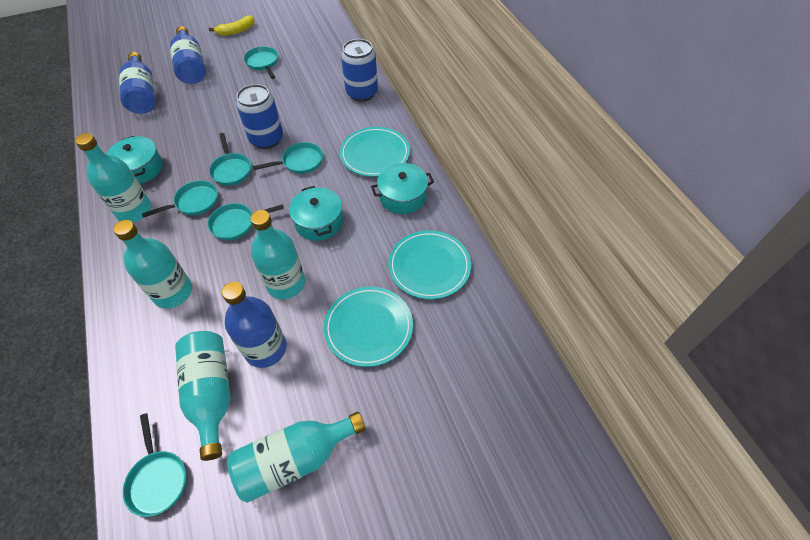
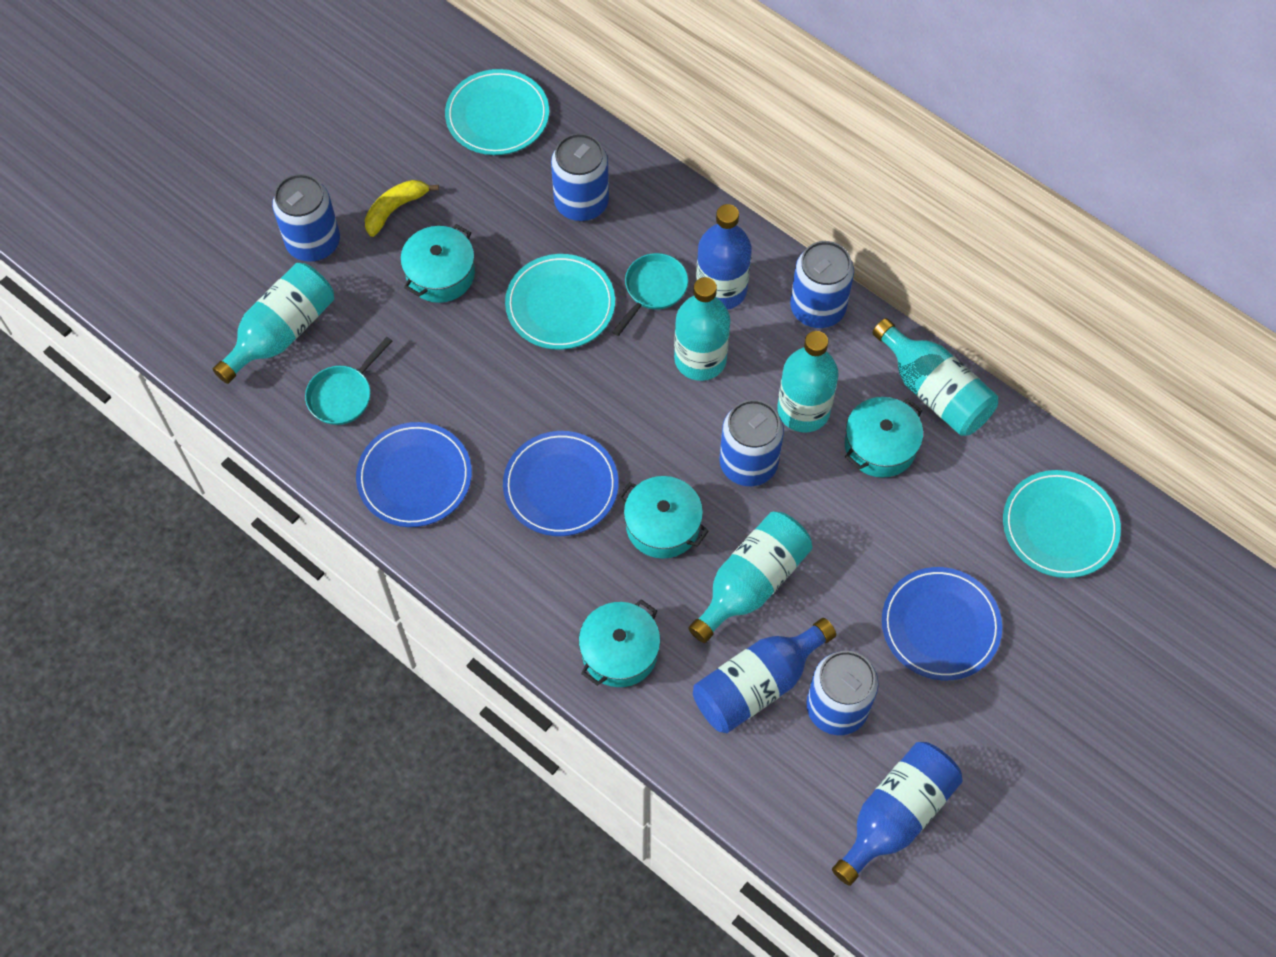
blue can: 2 -> 5
blue plate: 0 -> 3
turquoise pan: 6 -> 2
turquoise pot: 3 -> 4

